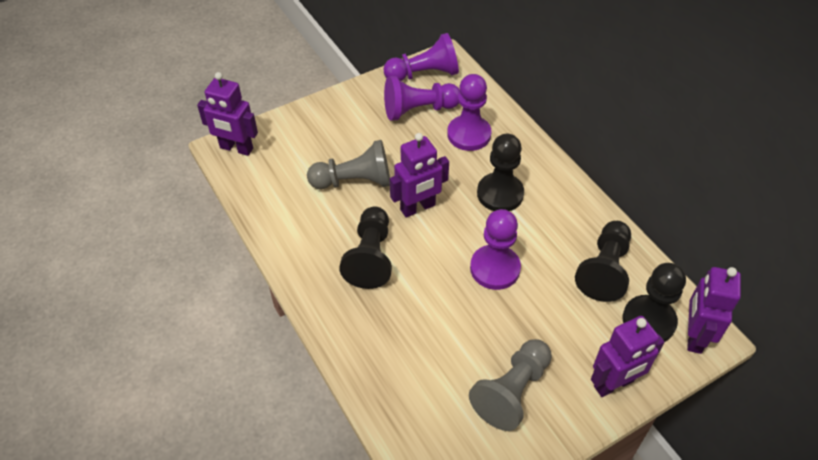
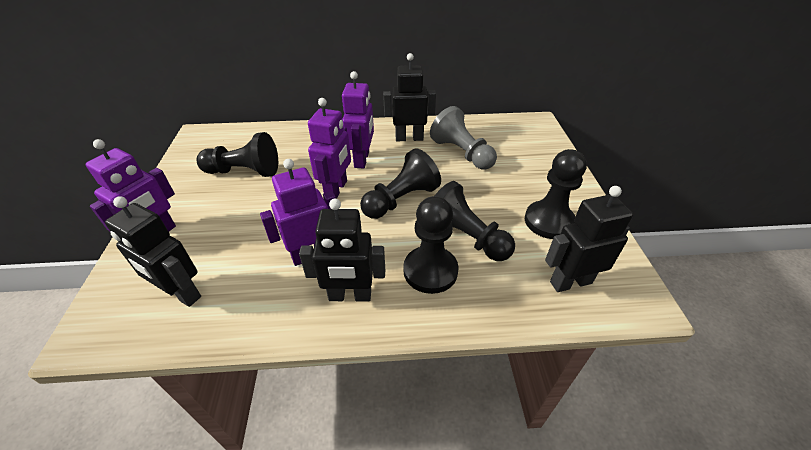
black pawn: 4 -> 5
black robot: 0 -> 4
grey pawn: 2 -> 1
purple pawn: 4 -> 0

